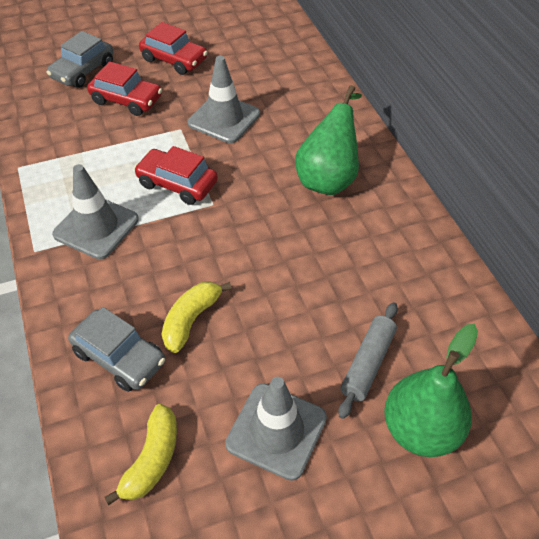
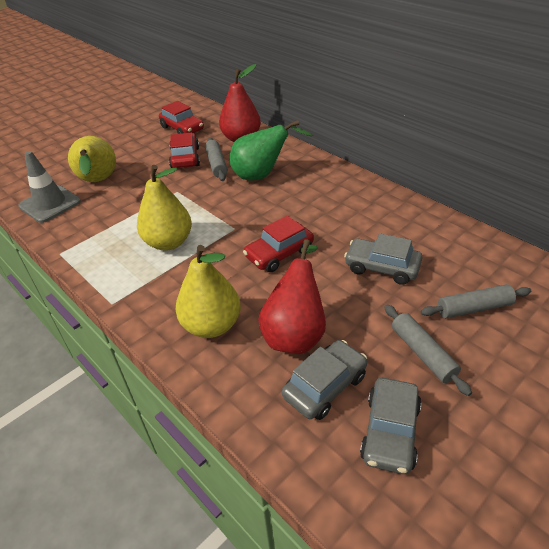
green pear: 2 -> 1
grey car: 2 -> 3
grey rolling pin: 1 -> 3
grey traffic cone: 3 -> 1
red pear: 0 -> 2
yellow banana: 2 -> 0
yellow pear: 0 -> 3

